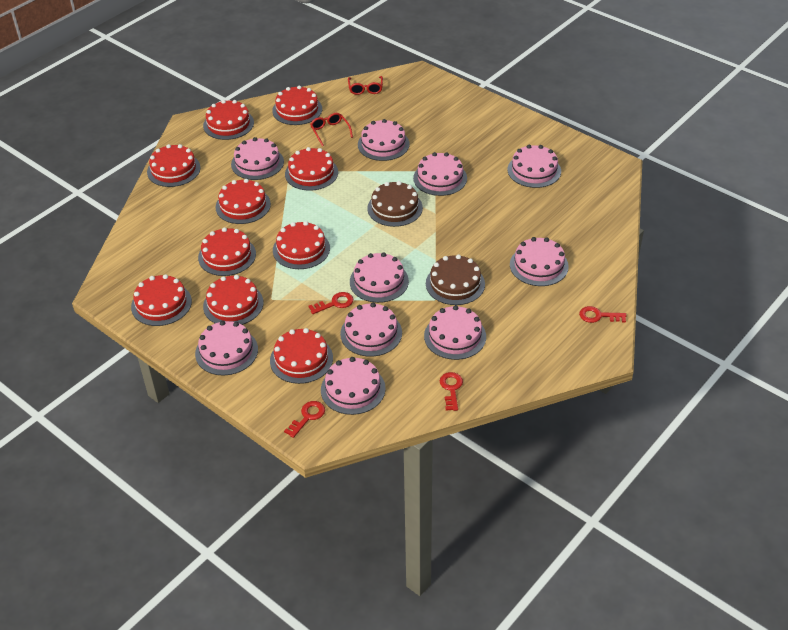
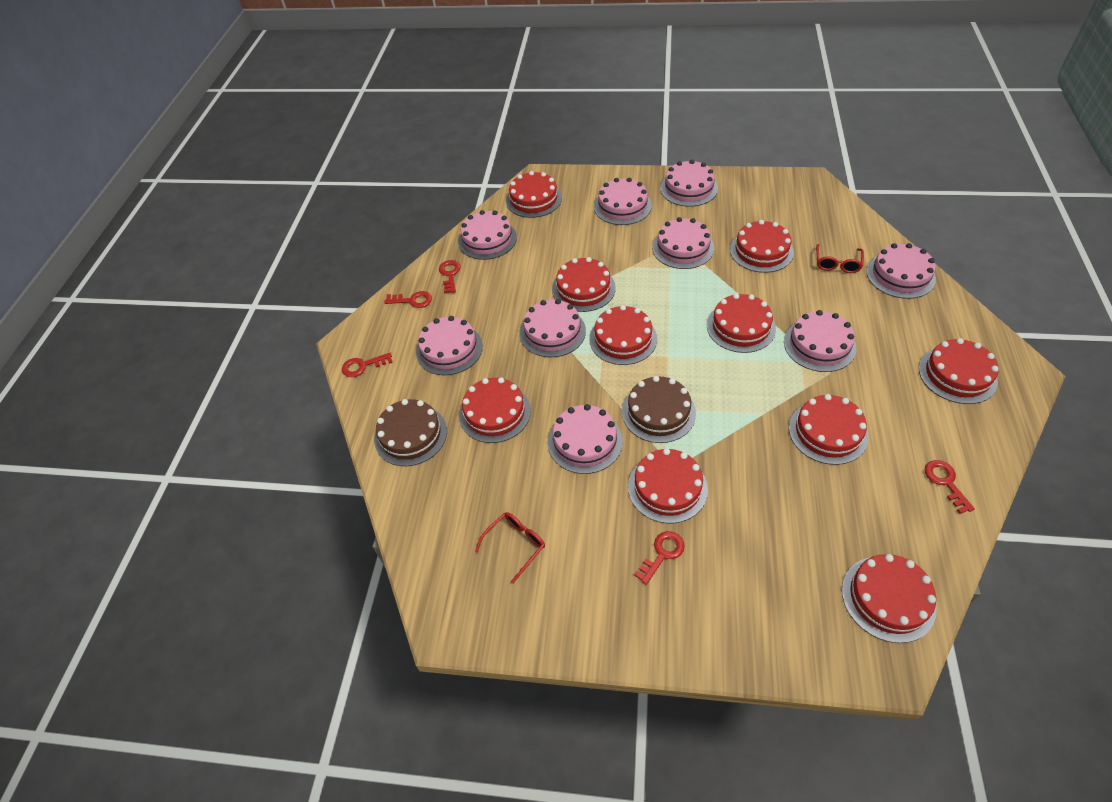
pink cake: 10 -> 9
red key: 4 -> 5

